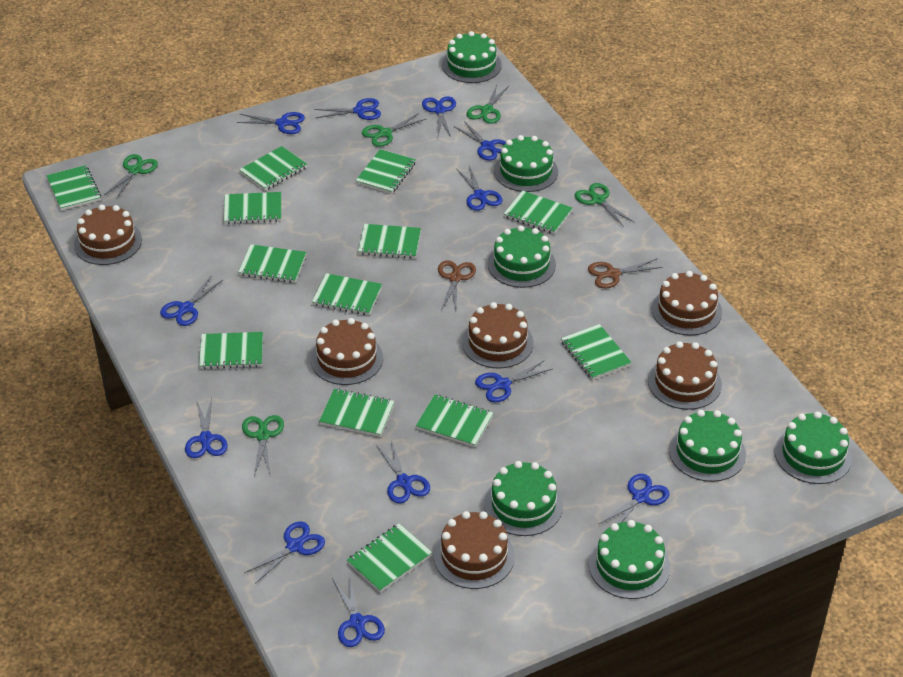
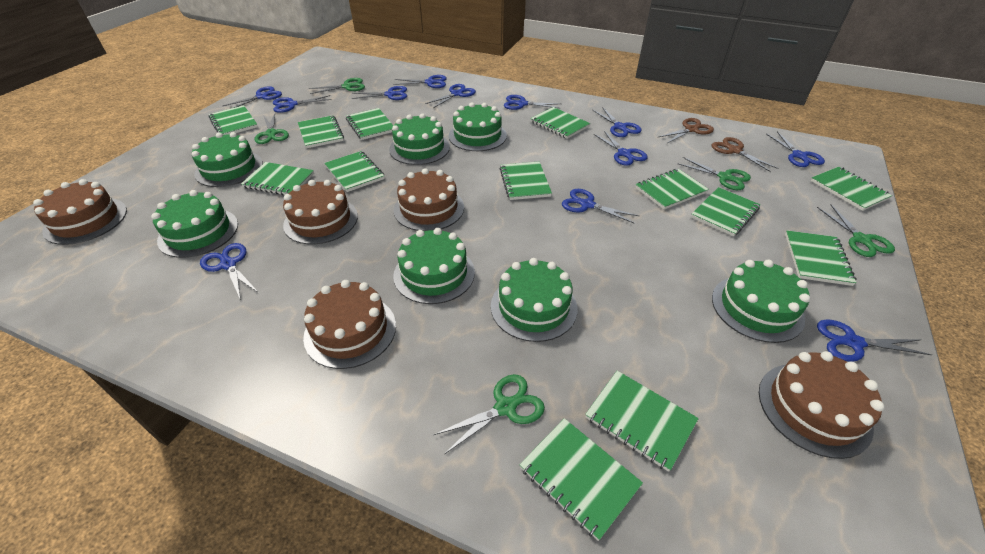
brown cake: 6 -> 5

